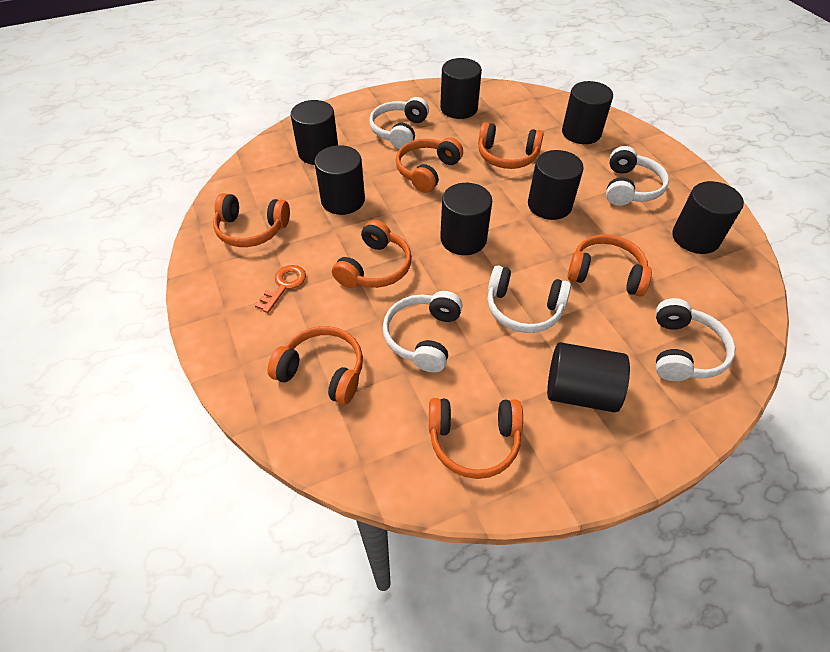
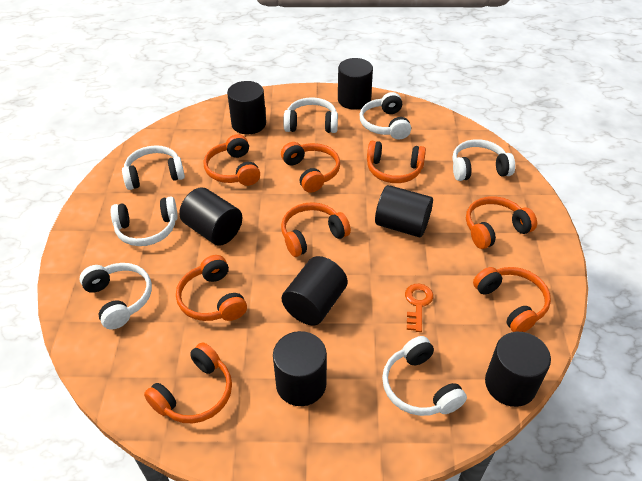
black cylinder: 8 -> 7
orange headphones: 7 -> 8
white headphones: 5 -> 7

